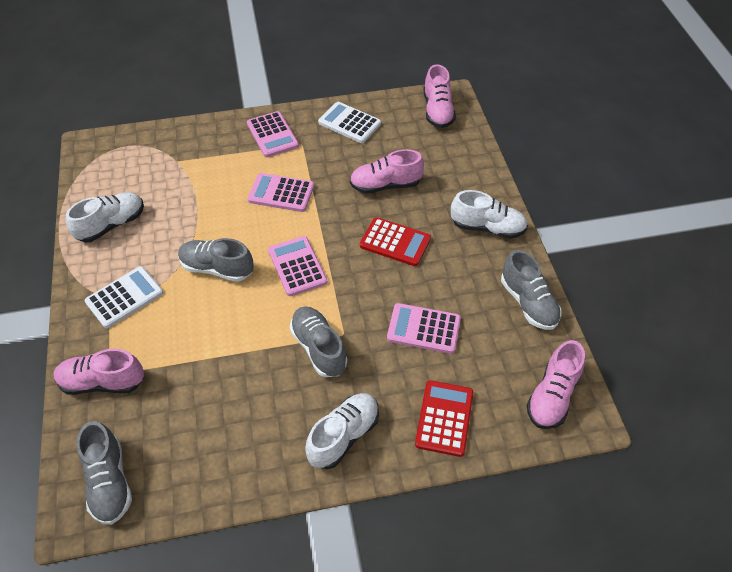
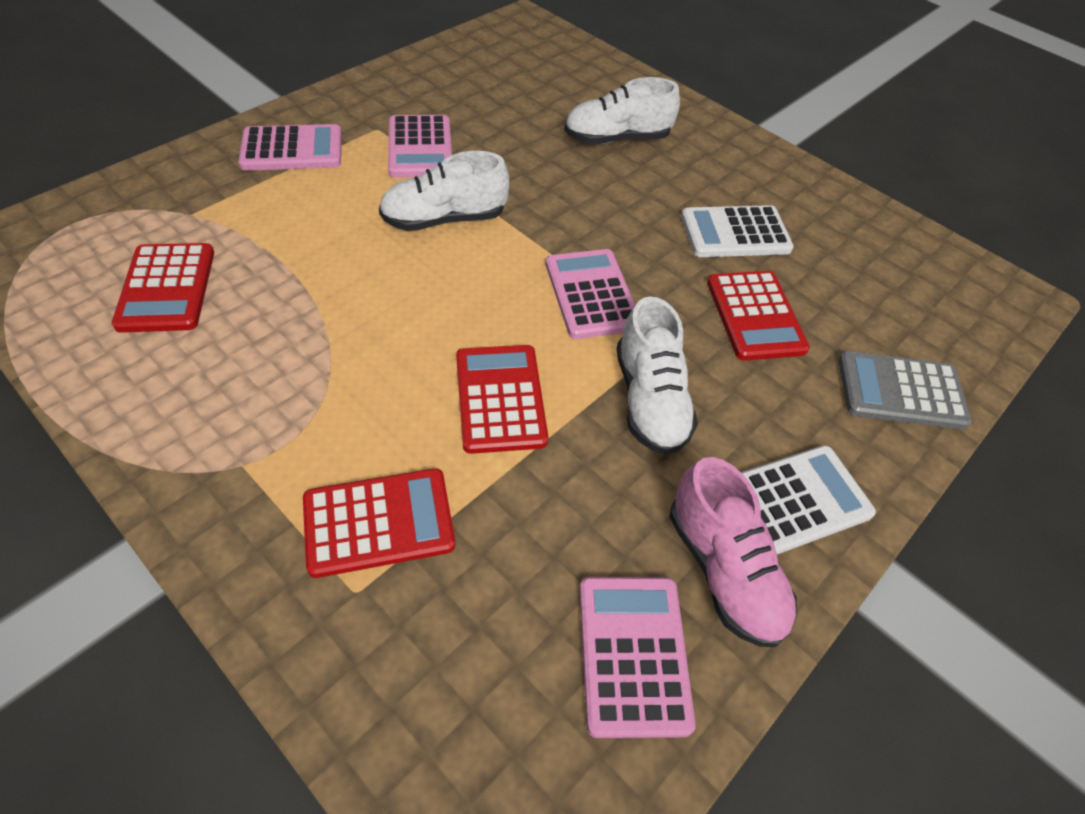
grey calculator: 0 -> 1
grey shoe: 4 -> 0
pink shoe: 4 -> 1
red calculator: 2 -> 4

